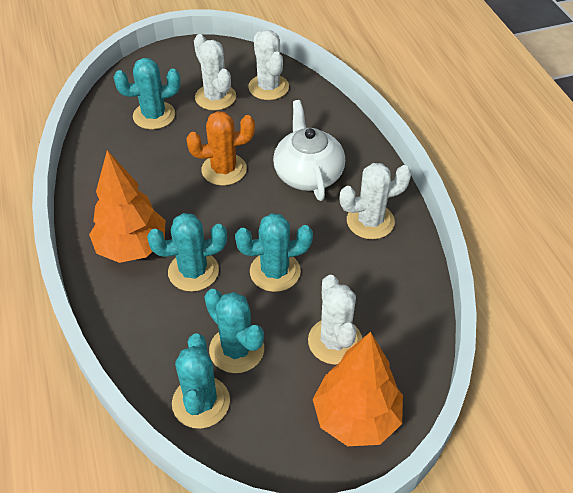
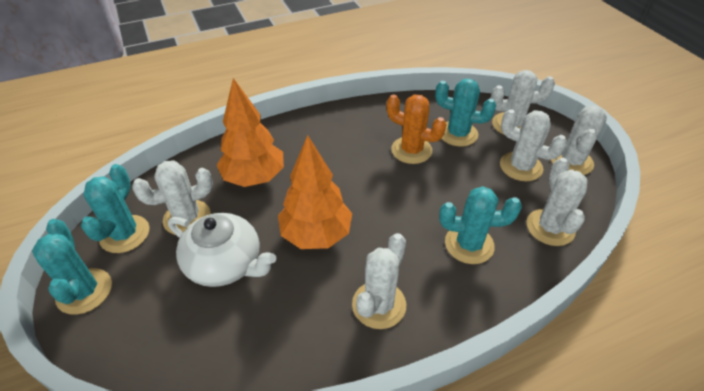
turquoise cactus: 5 -> 4
white cactus: 4 -> 6

